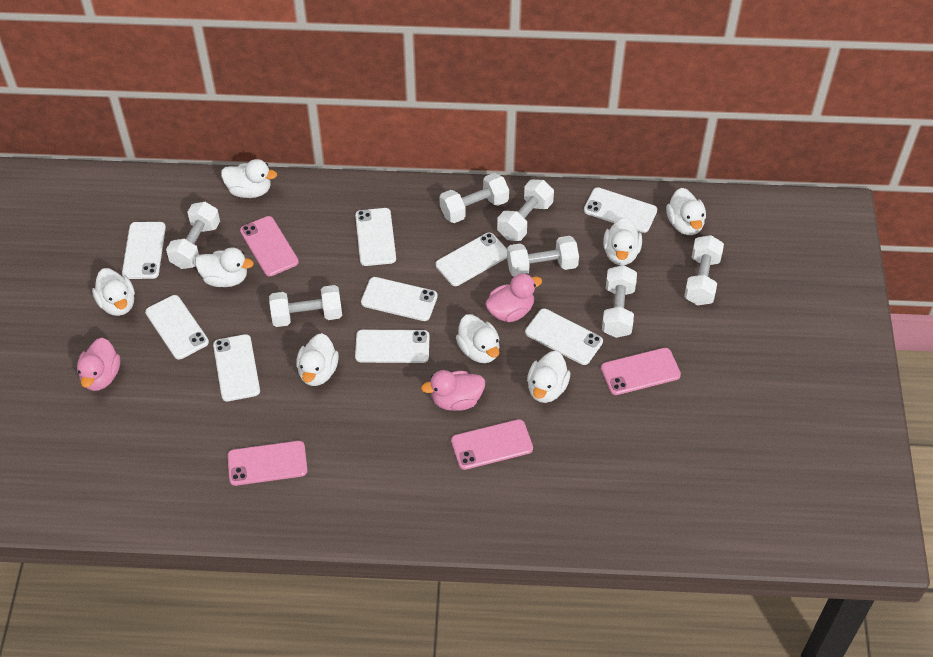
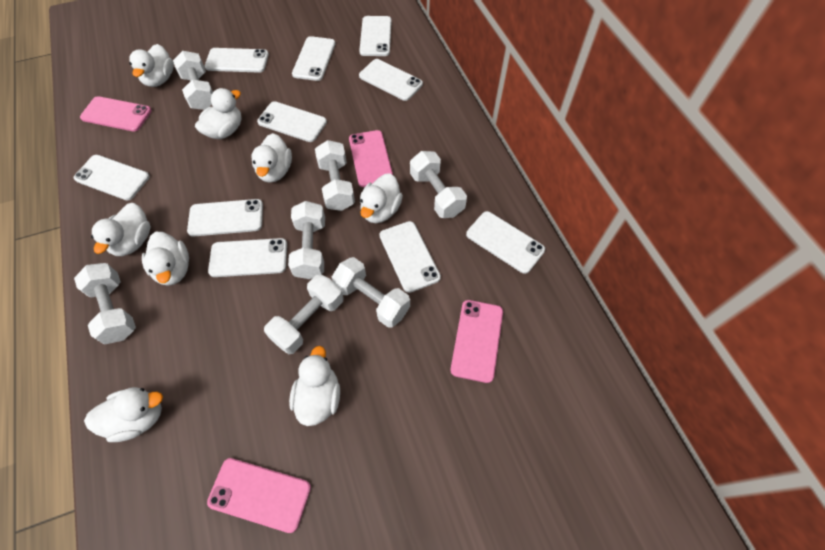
pink duck: 3 -> 0
white phone: 9 -> 10

